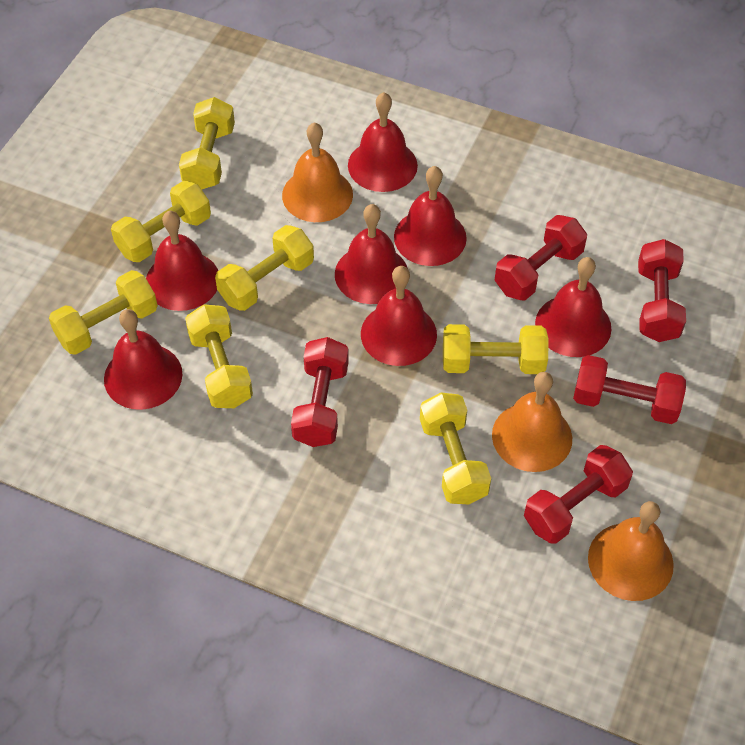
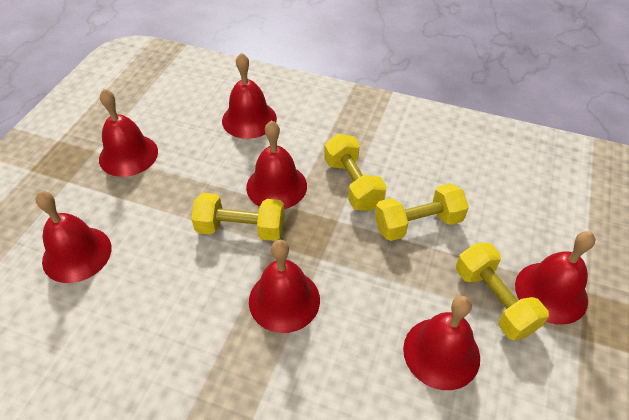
orange bell: 3 -> 0
red dumbbell: 5 -> 0
yellow dumbbell: 7 -> 4

